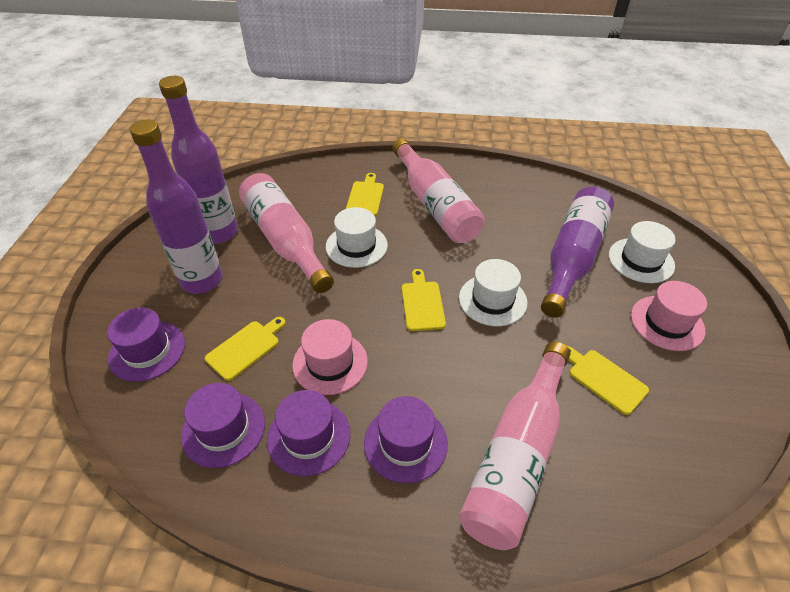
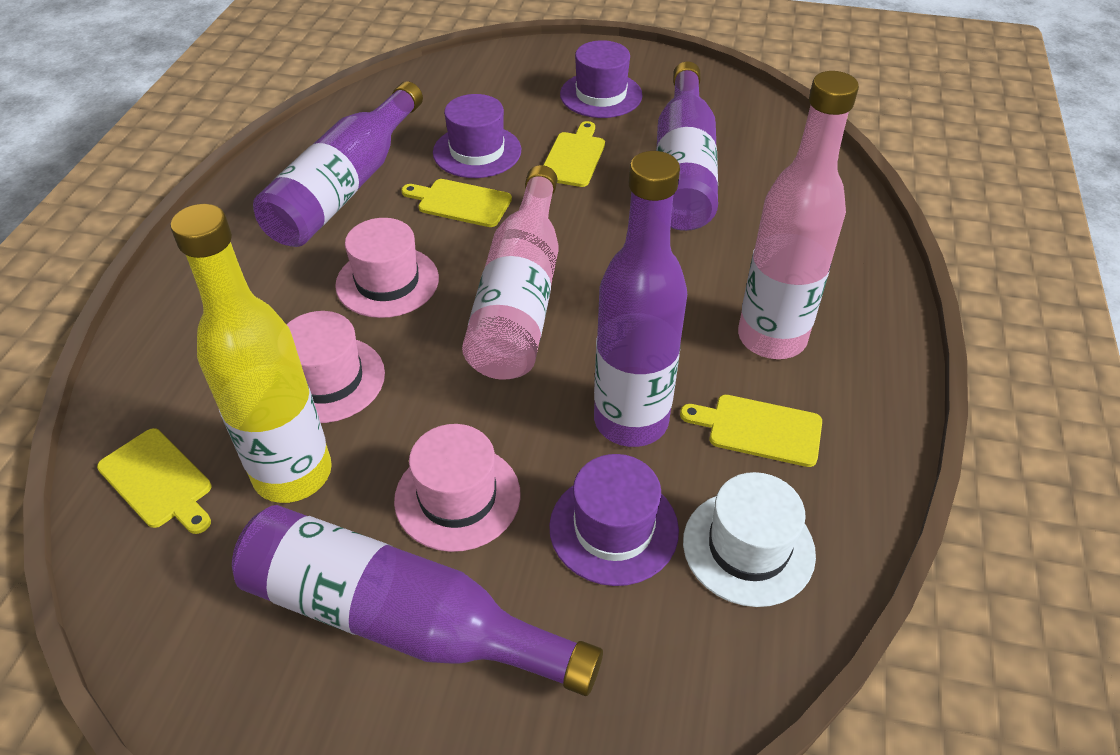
pink bottle: 3 -> 2
pink hat: 2 -> 3
purple bottle: 3 -> 4
purple hat: 4 -> 3
white hat: 3 -> 1
yellow bottle: 0 -> 1

